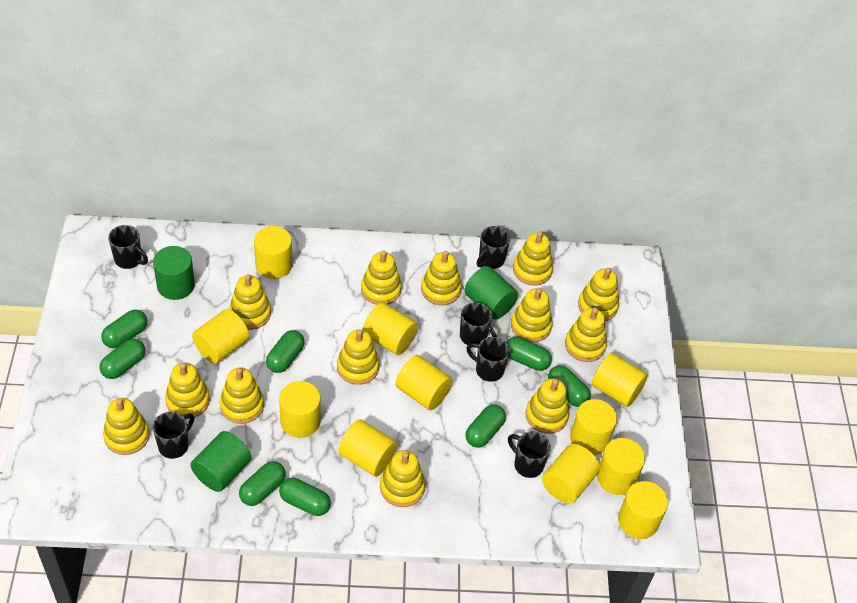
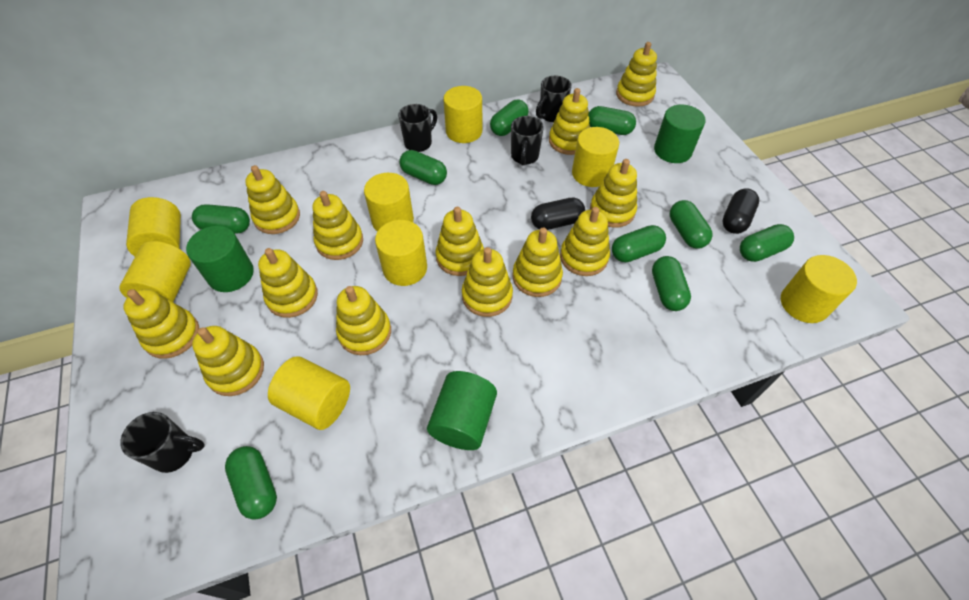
black capsule: 0 -> 2
black mug: 6 -> 4
green capsule: 8 -> 9
yellow cylinder: 11 -> 8

